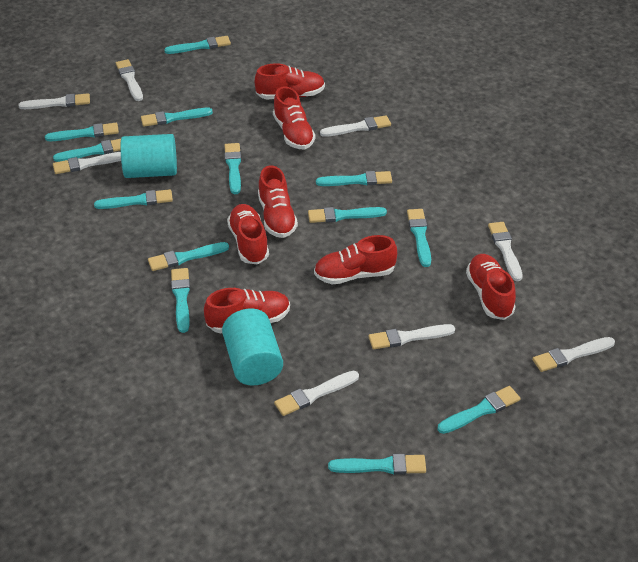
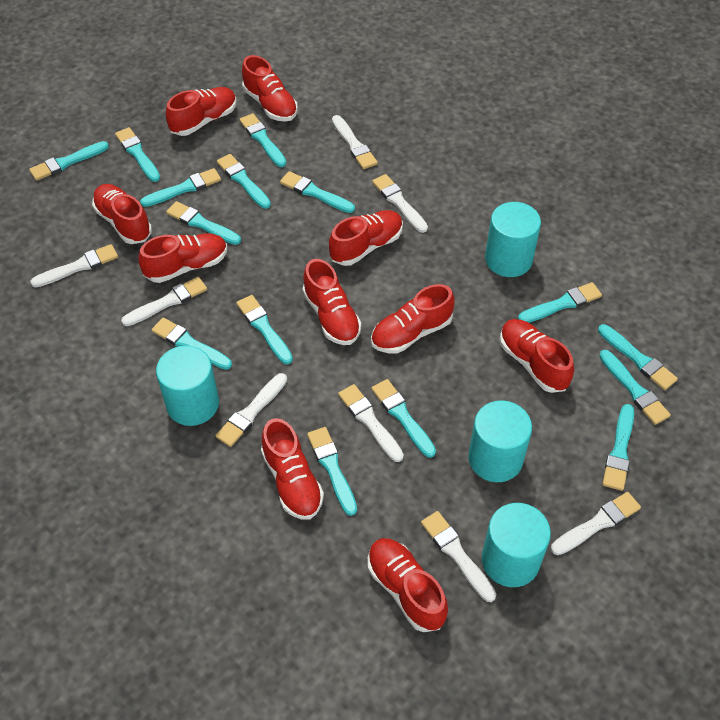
red shoe: 7 -> 10
turquoise brush: 13 -> 15
turquoise cylinder: 2 -> 4

